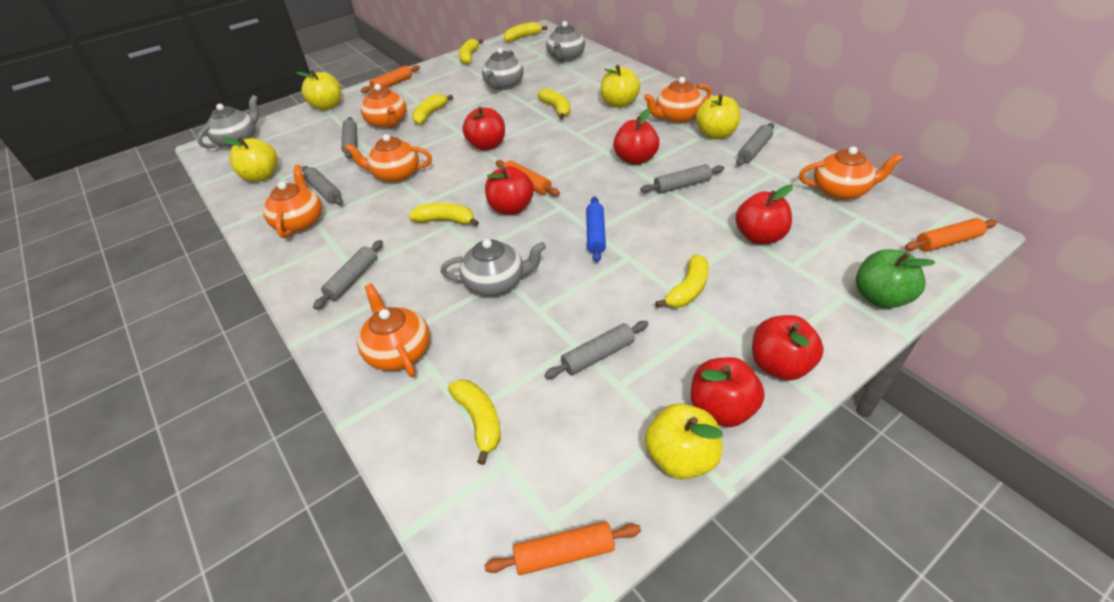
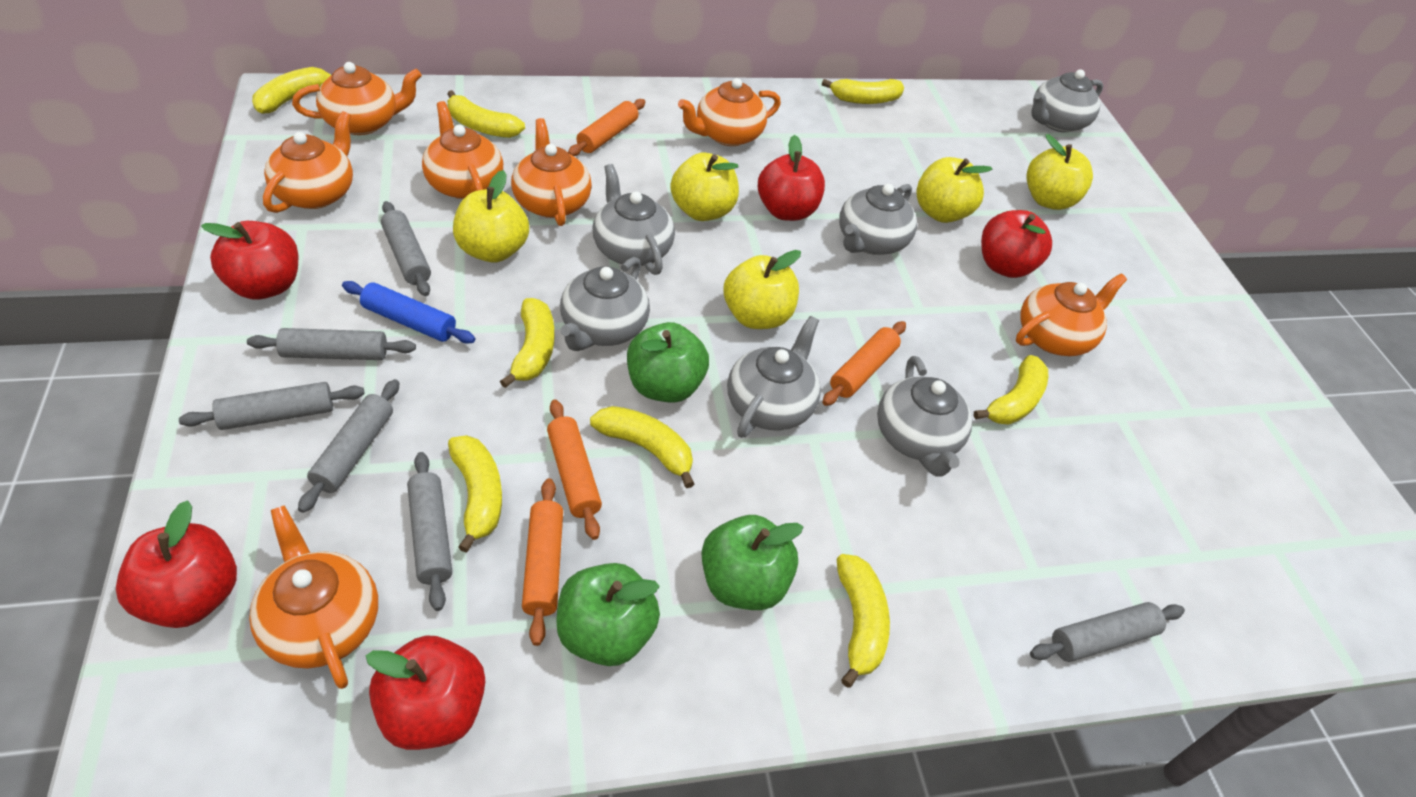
green apple: 1 -> 3
grey teapot: 4 -> 6
orange teapot: 6 -> 7
red apple: 6 -> 5
yellow banana: 7 -> 8

